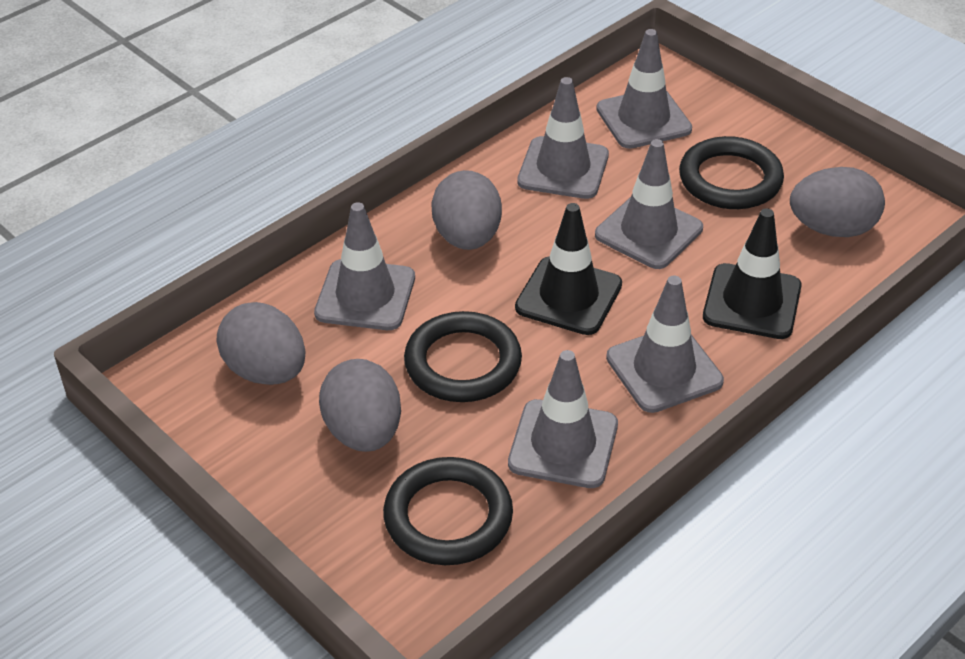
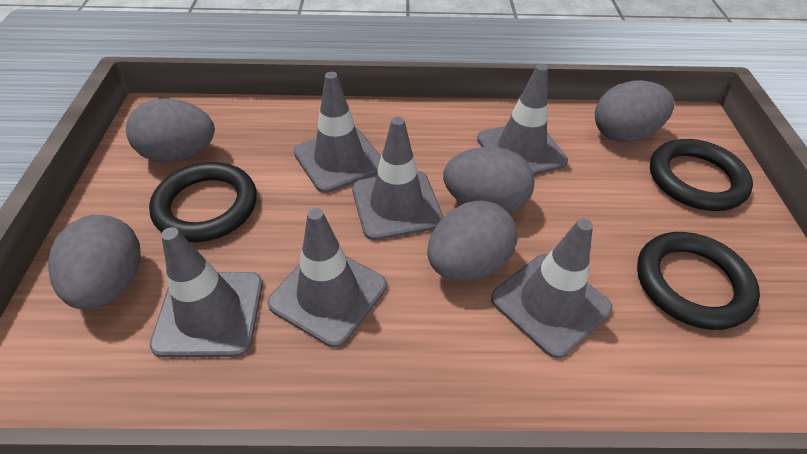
black traffic cone: 2 -> 0
grey egg: 4 -> 5

